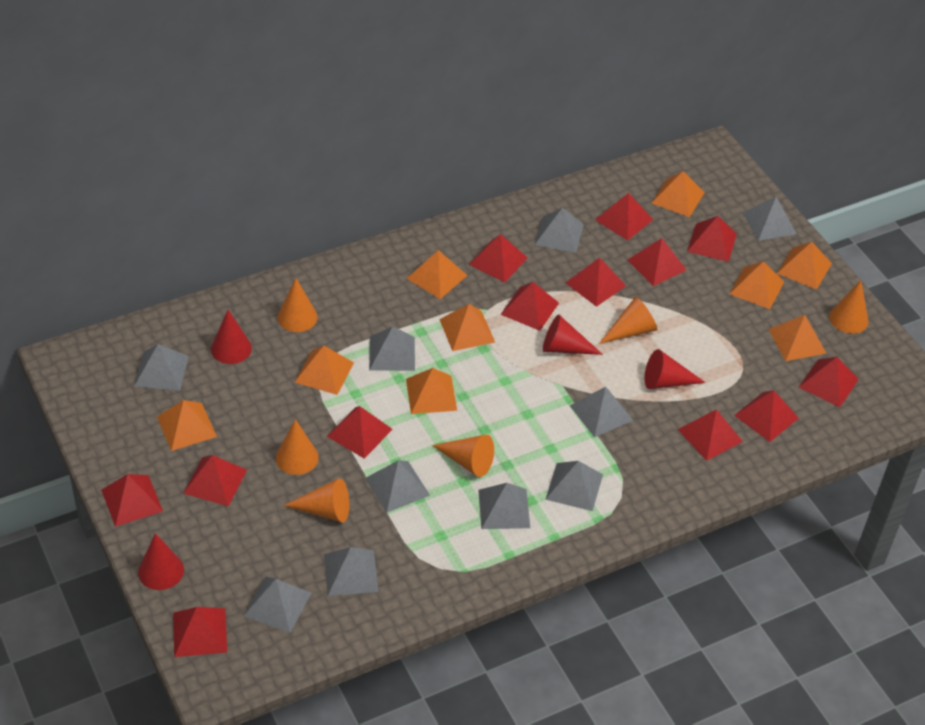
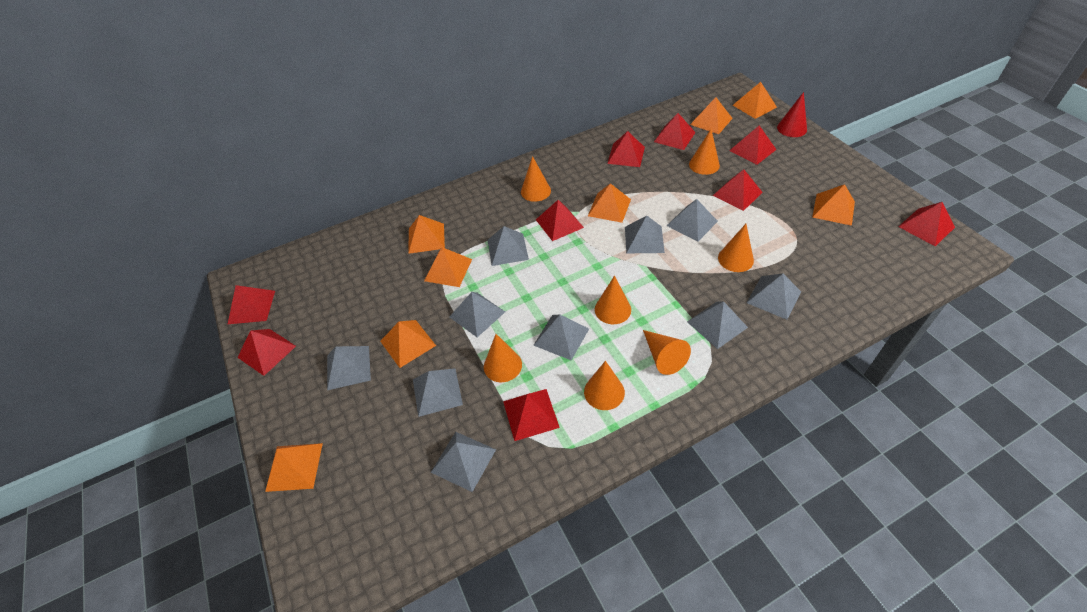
orange cone: 6 -> 7
orange pyramid: 9 -> 8
red cone: 4 -> 1
red pyramid: 13 -> 9

